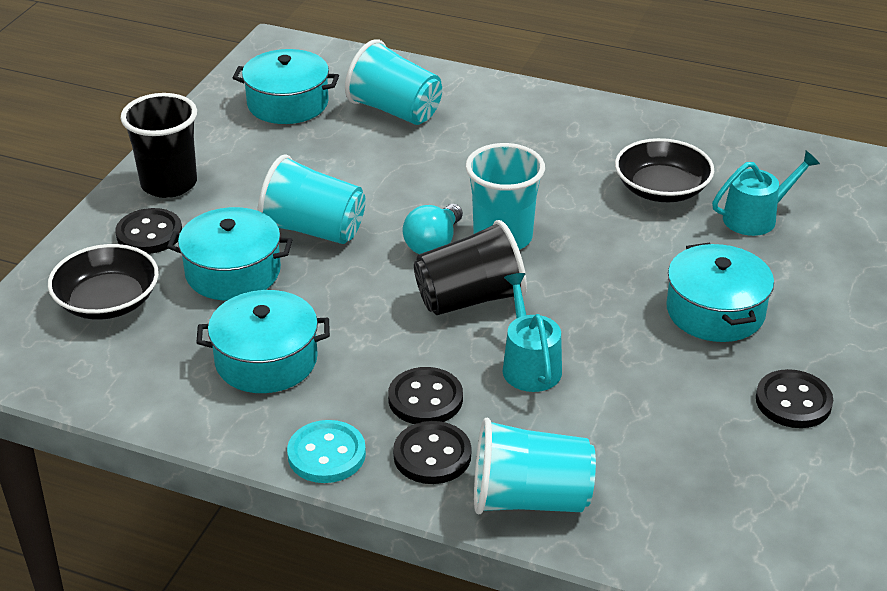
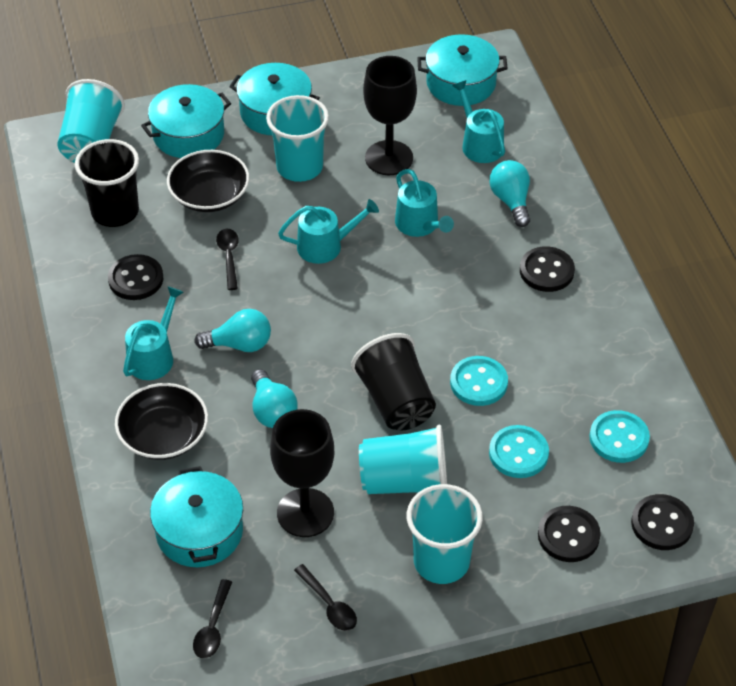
black goblet: 0 -> 2
black spoon: 0 -> 3
turquoise button: 1 -> 3
turquoise light bulb: 1 -> 3
turquoise watering can: 2 -> 4

